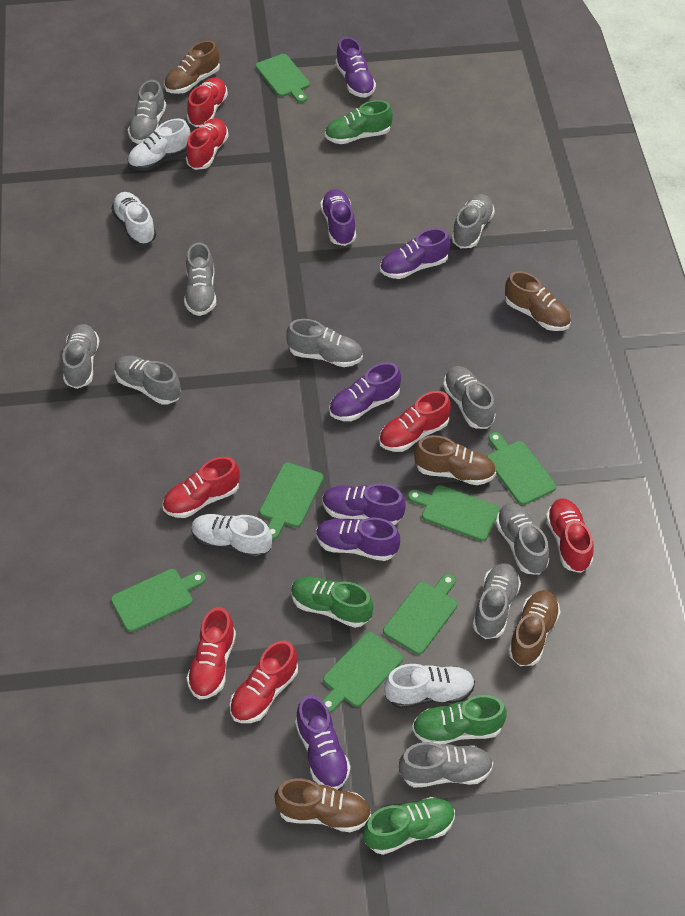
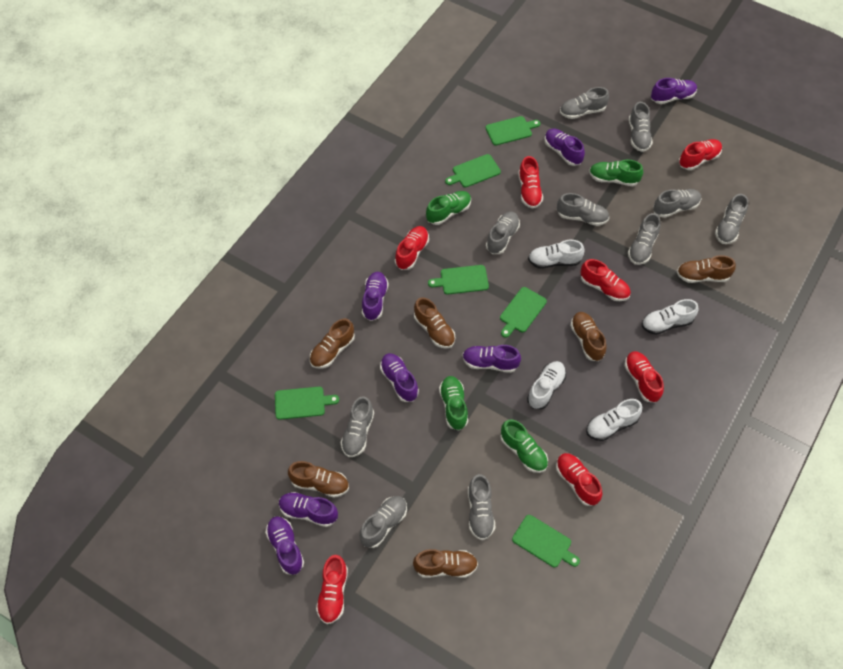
brown shoe: 5 -> 6
green cutting board: 7 -> 6

